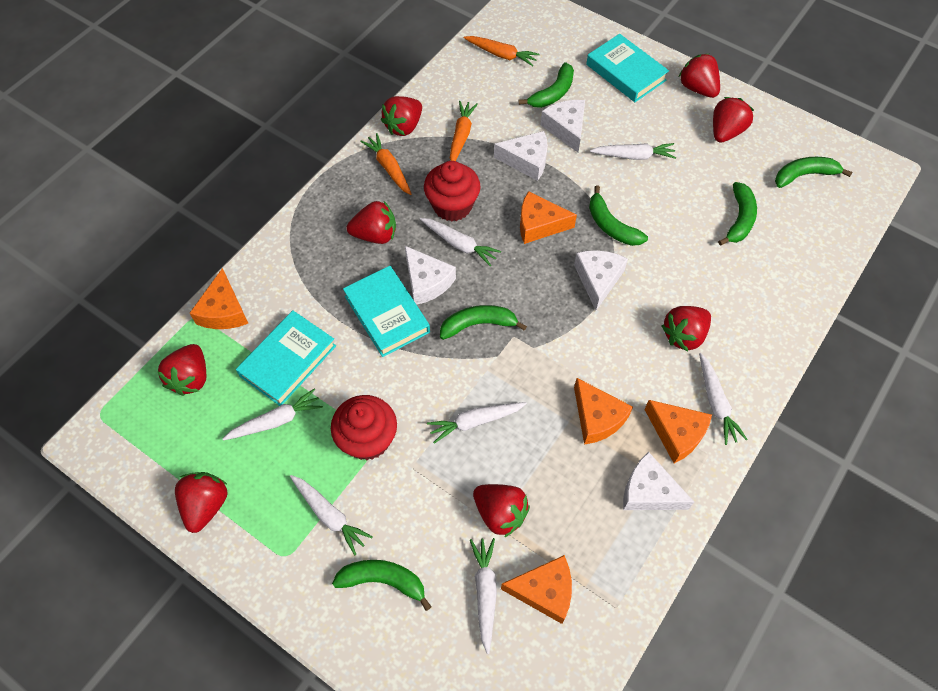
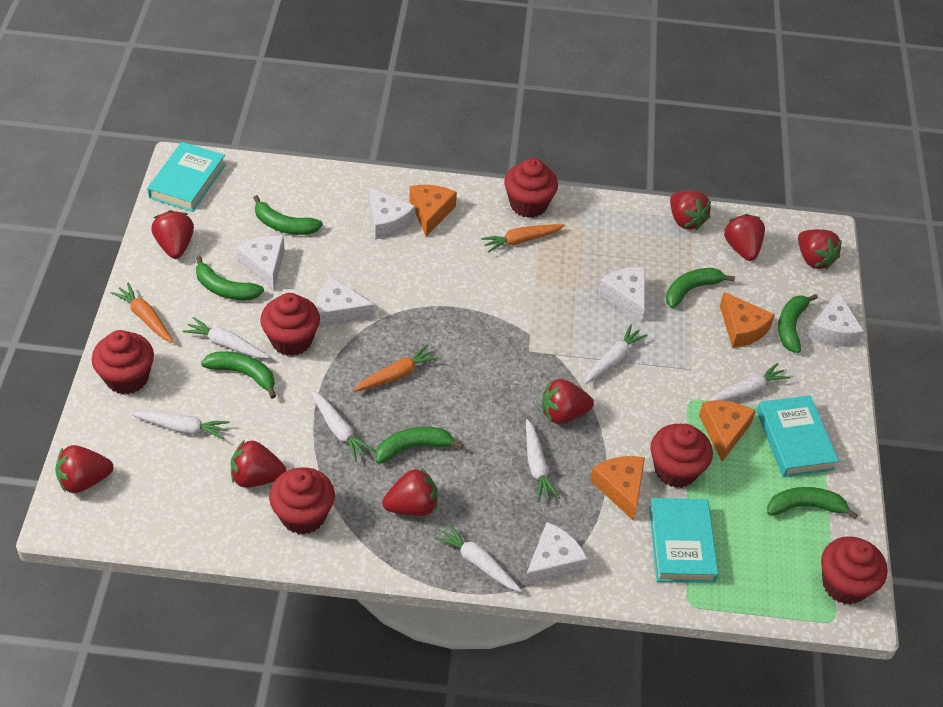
green banana: 6 -> 7
orange cheese: 5 -> 4
red cupcake: 2 -> 6
white cheese: 5 -> 6

